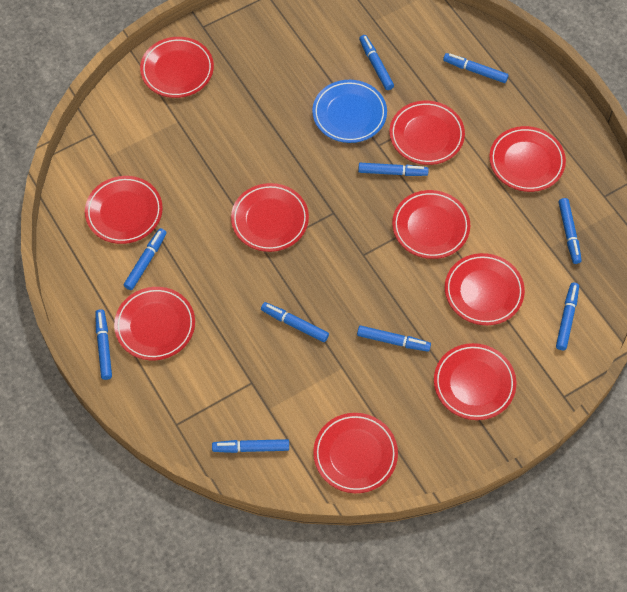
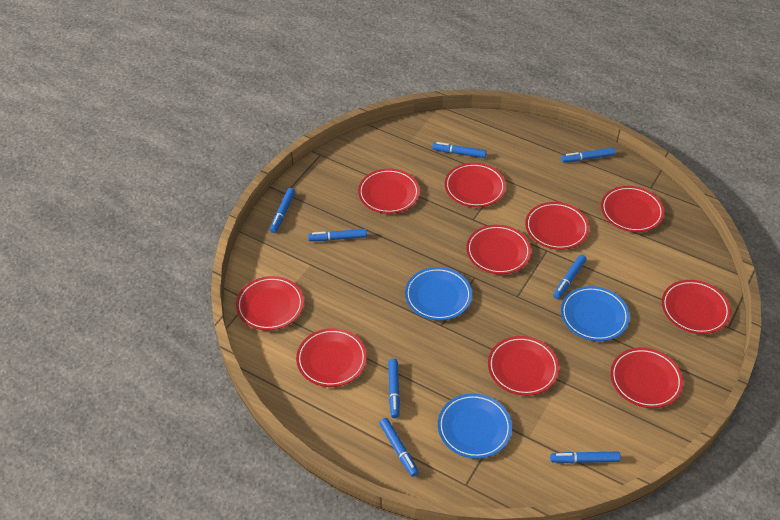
blue marker: 10 -> 8
blue plate: 1 -> 3

